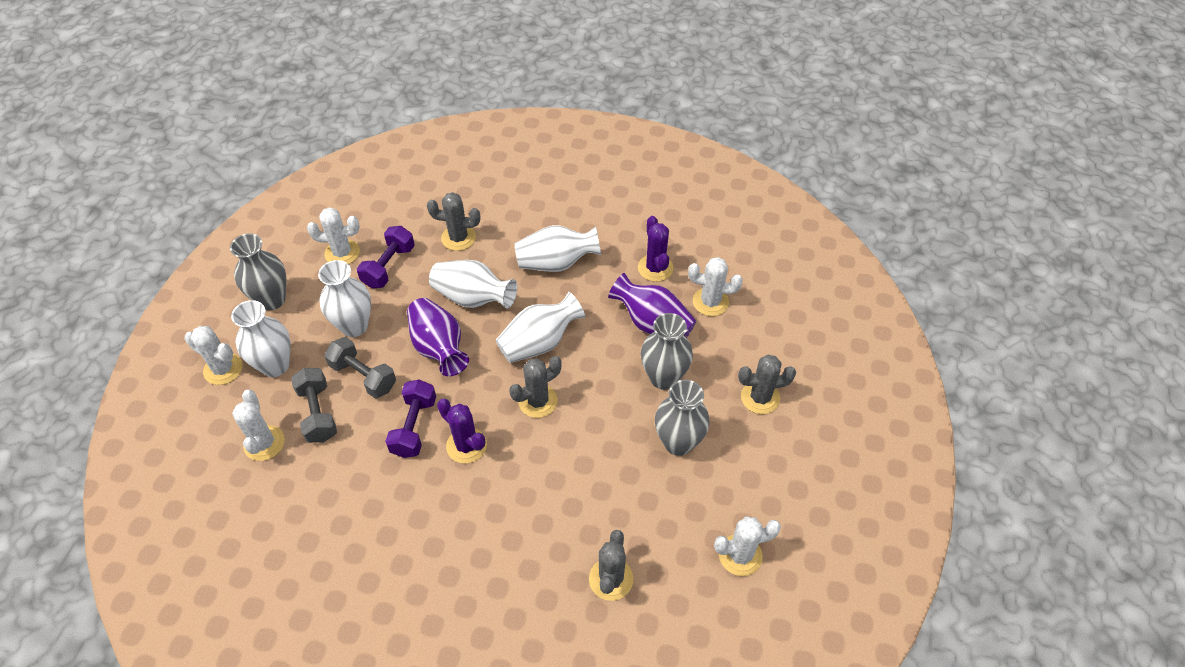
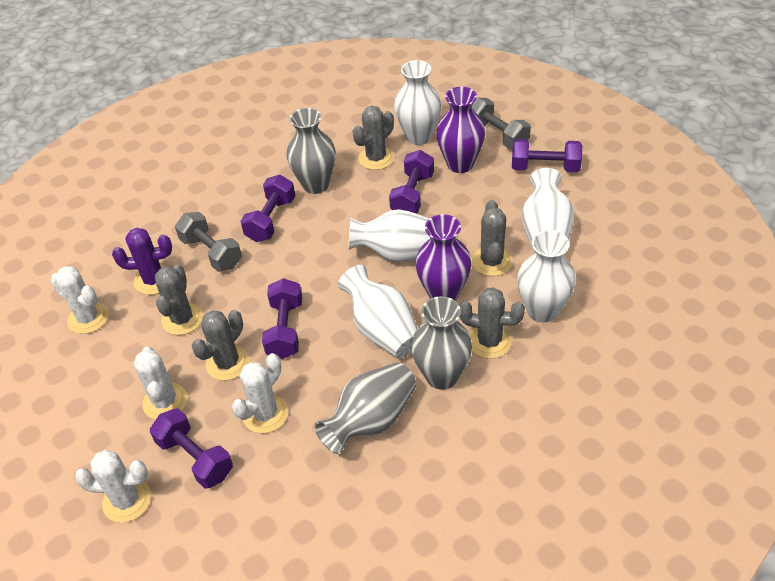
grey cactus: 4 -> 5
purple cactus: 2 -> 1
purple dumbbell: 2 -> 5
white cactus: 5 -> 4

